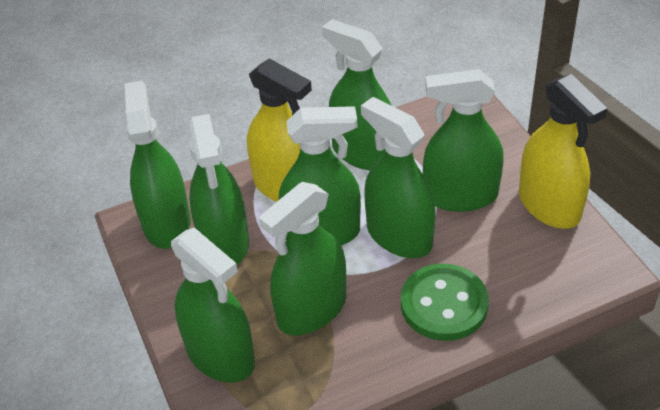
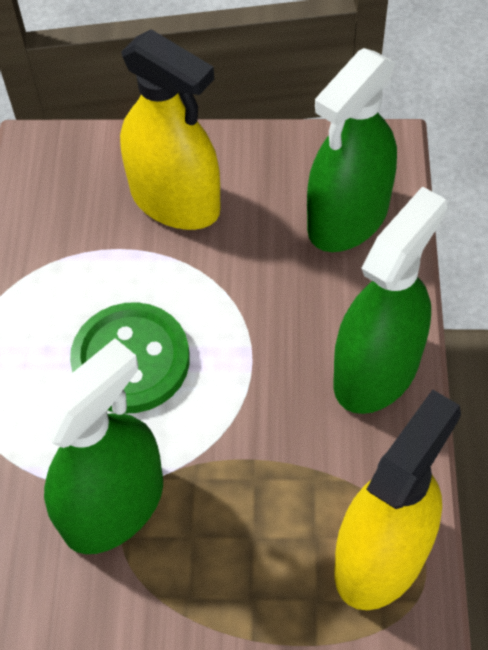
green spray bottle: 8 -> 3

